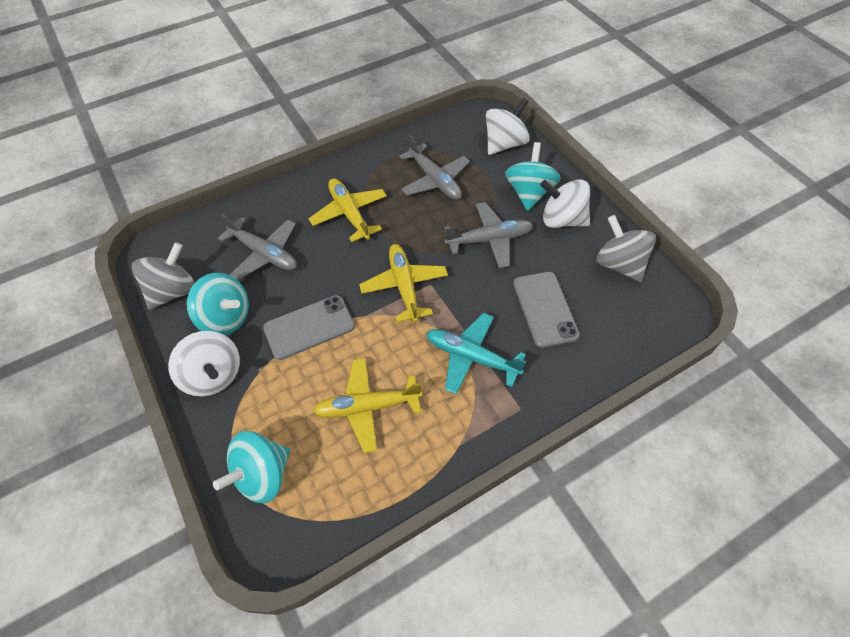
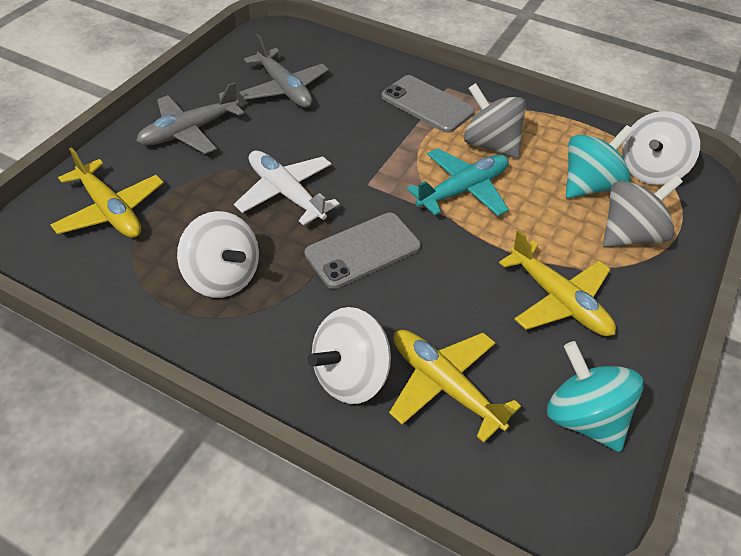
grey plane: 3 -> 2
turquoise spinning top: 3 -> 2
white plane: 0 -> 1

